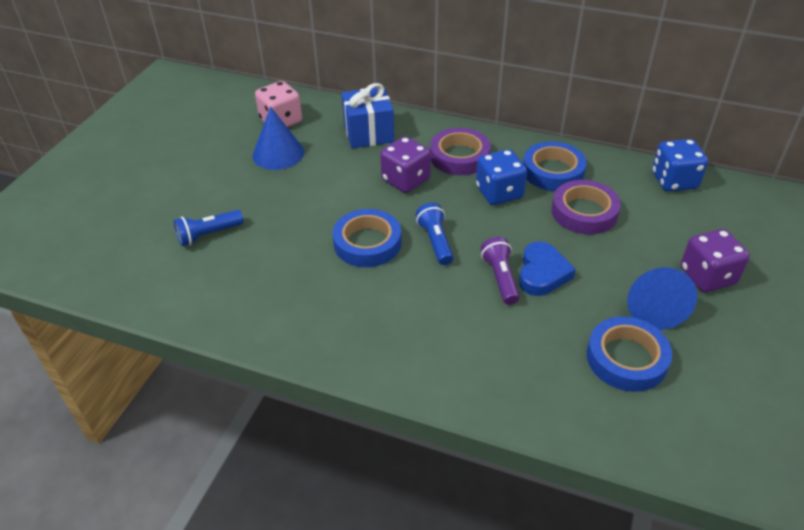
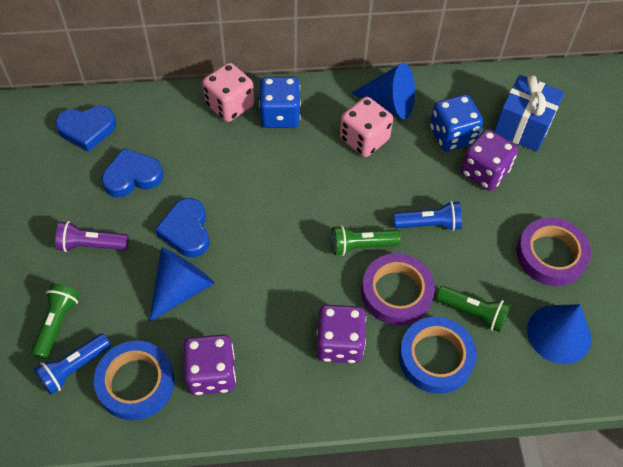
blue cone: 2 -> 3
blue heart: 1 -> 3
blue tape: 3 -> 2
green flashlight: 0 -> 3
pink dice: 1 -> 2
purple dice: 2 -> 3

